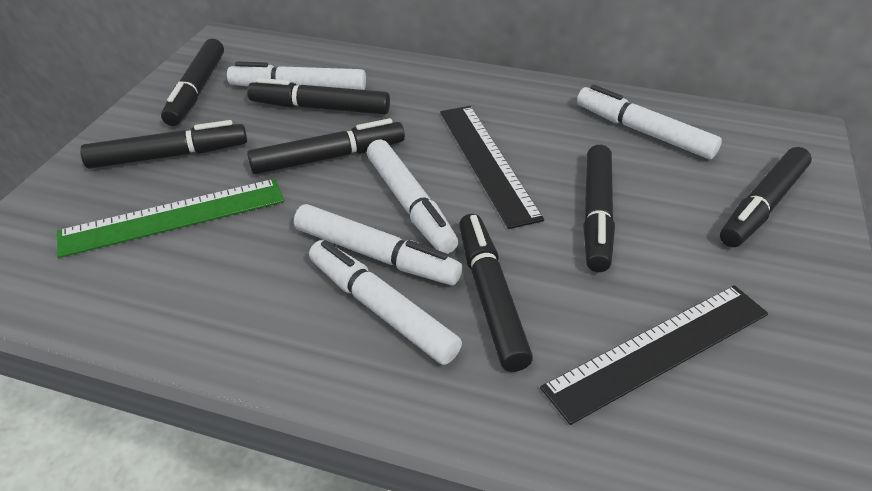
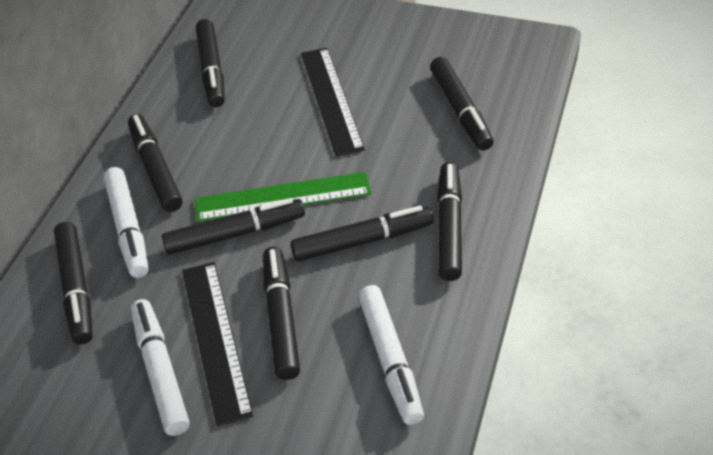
black marker: 7 -> 8
white marker: 5 -> 3

